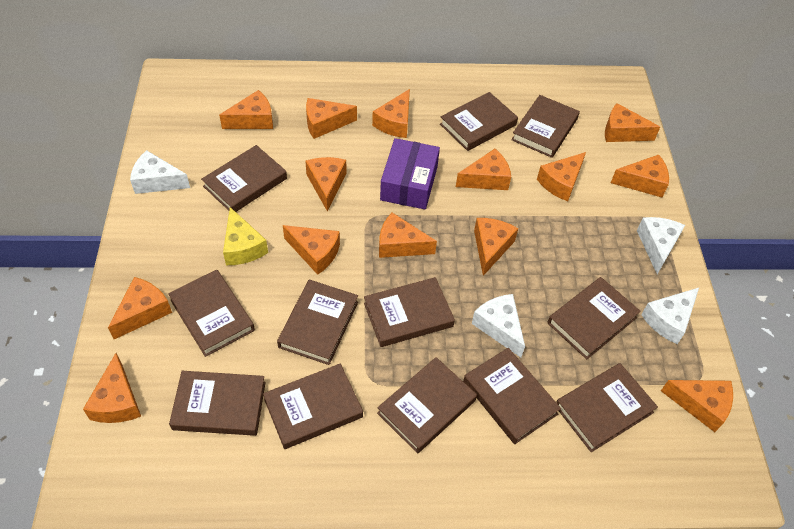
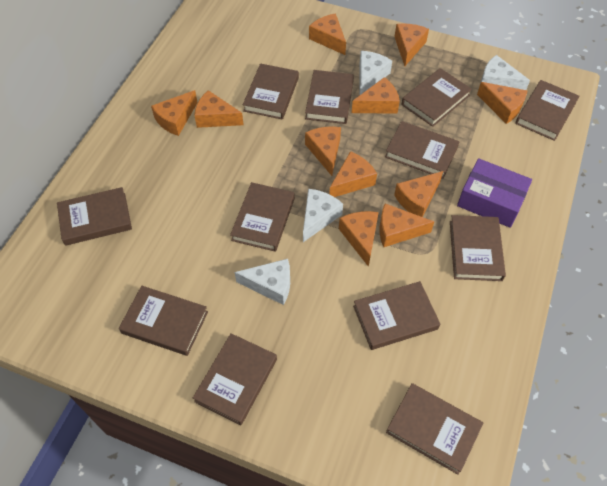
orange cheese: 14 -> 11
yellow cheese: 1 -> 0

